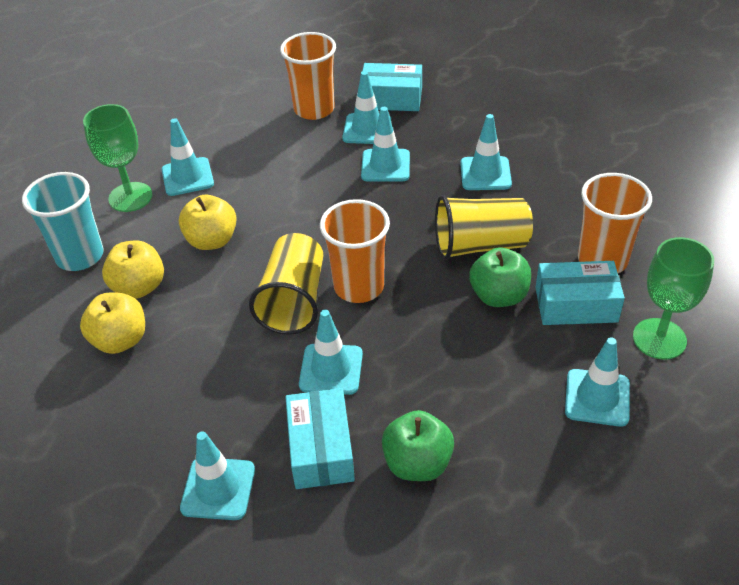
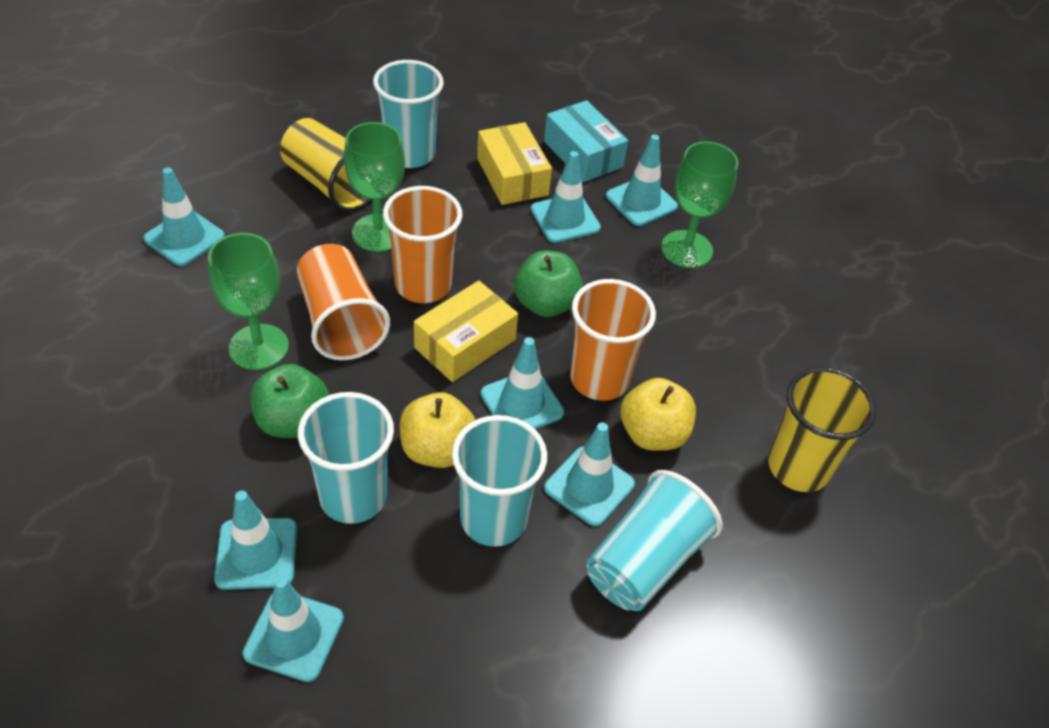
green goblet: 2 -> 3
turquoise box: 3 -> 1
turquoise cup: 1 -> 4
yellow apple: 3 -> 2
yellow box: 0 -> 2

